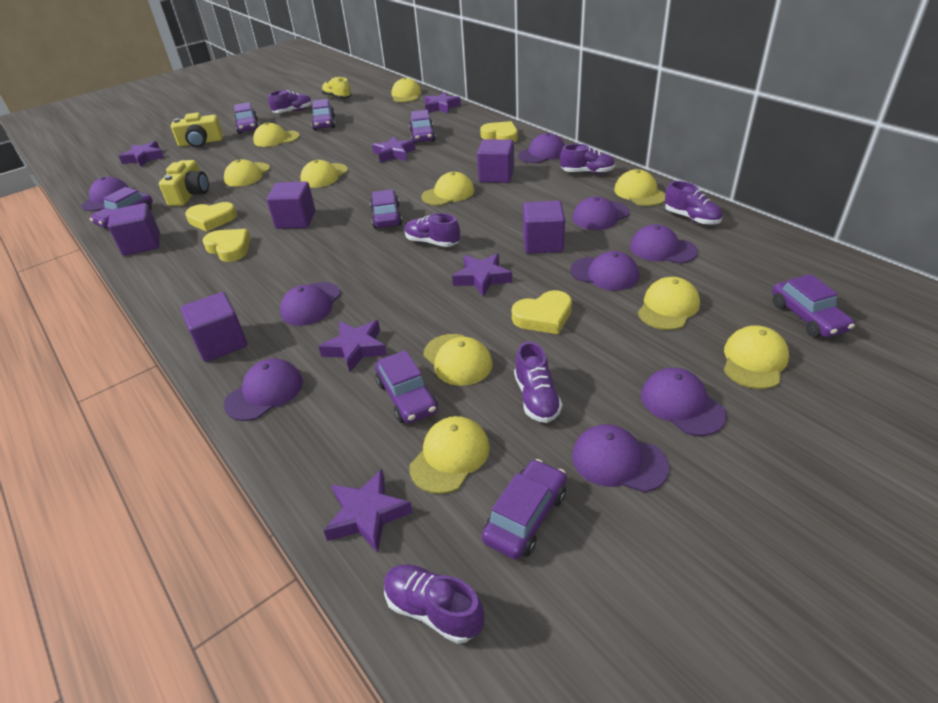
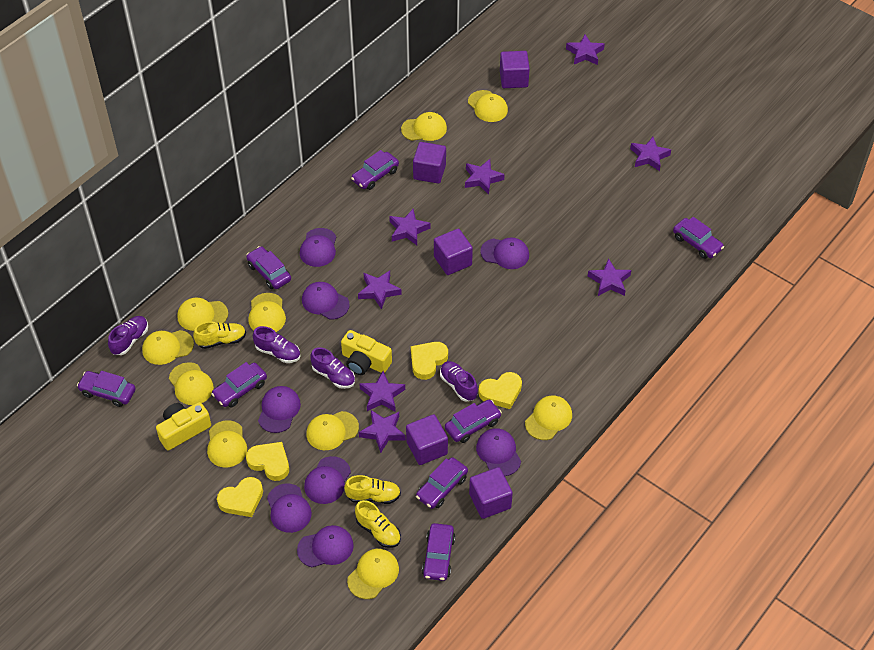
purple cap: 9 -> 8
purple shoe: 6 -> 4
purple star: 6 -> 8
yellow shoe: 1 -> 3

